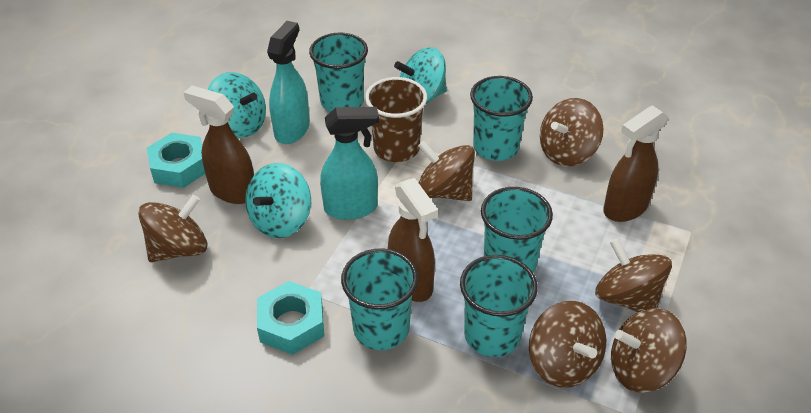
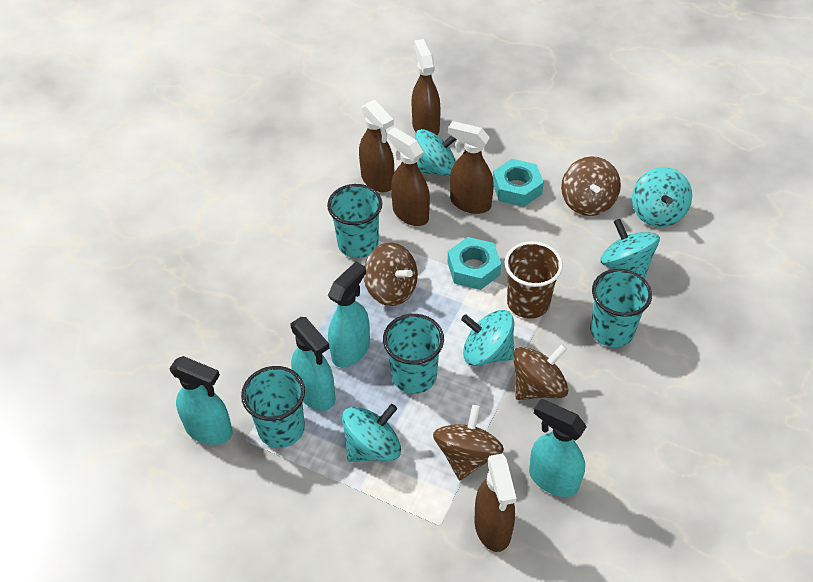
brown spinning top: 6 -> 4
brown spray bottle: 3 -> 5
turquoise cup: 5 -> 4
turquoise spinning top: 3 -> 5
turquoise spray bottle: 2 -> 4

